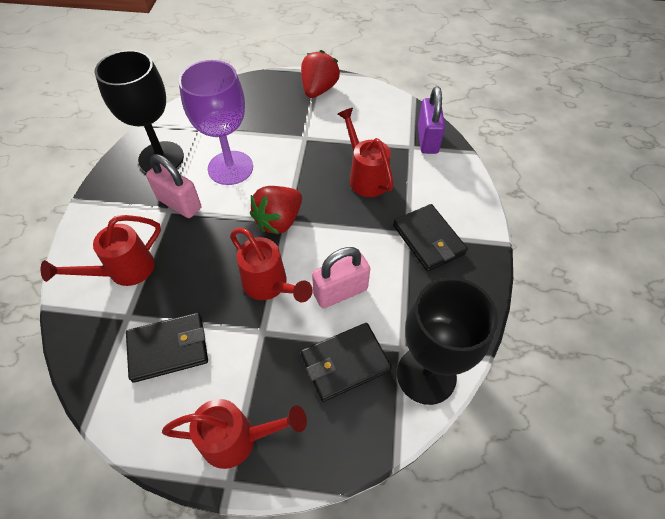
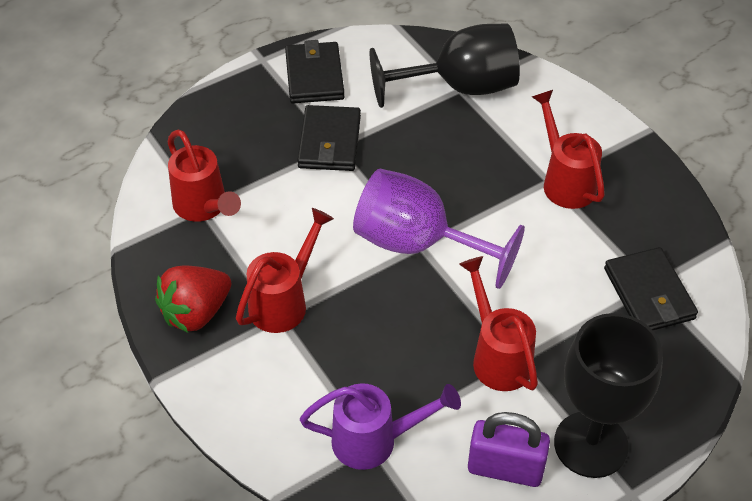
pink padlock: 2 -> 0
purple watering can: 0 -> 1
red strawberry: 2 -> 1

